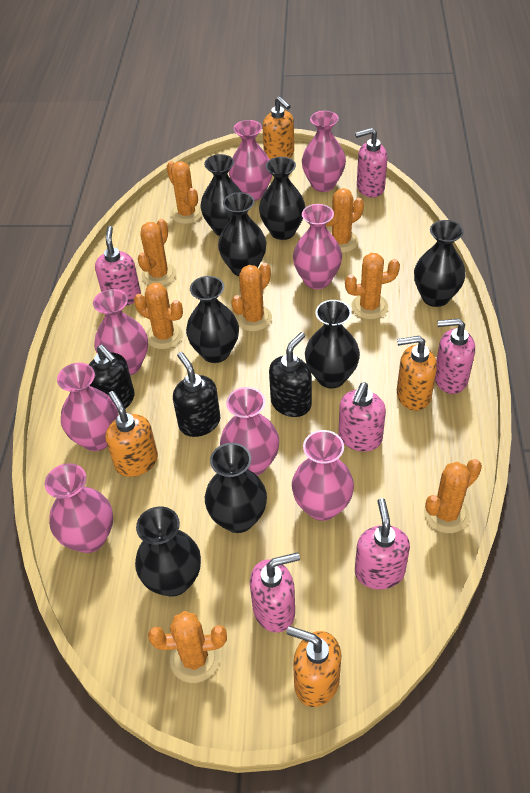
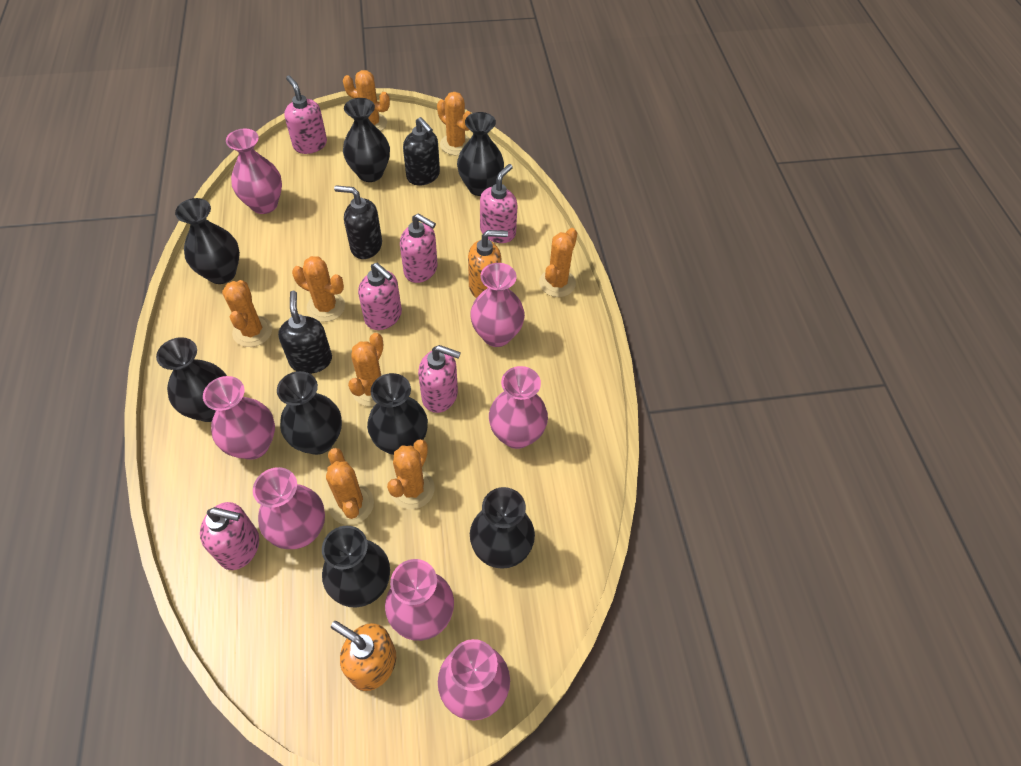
orange soap dispenser: 4 -> 2
pink vase: 8 -> 7

